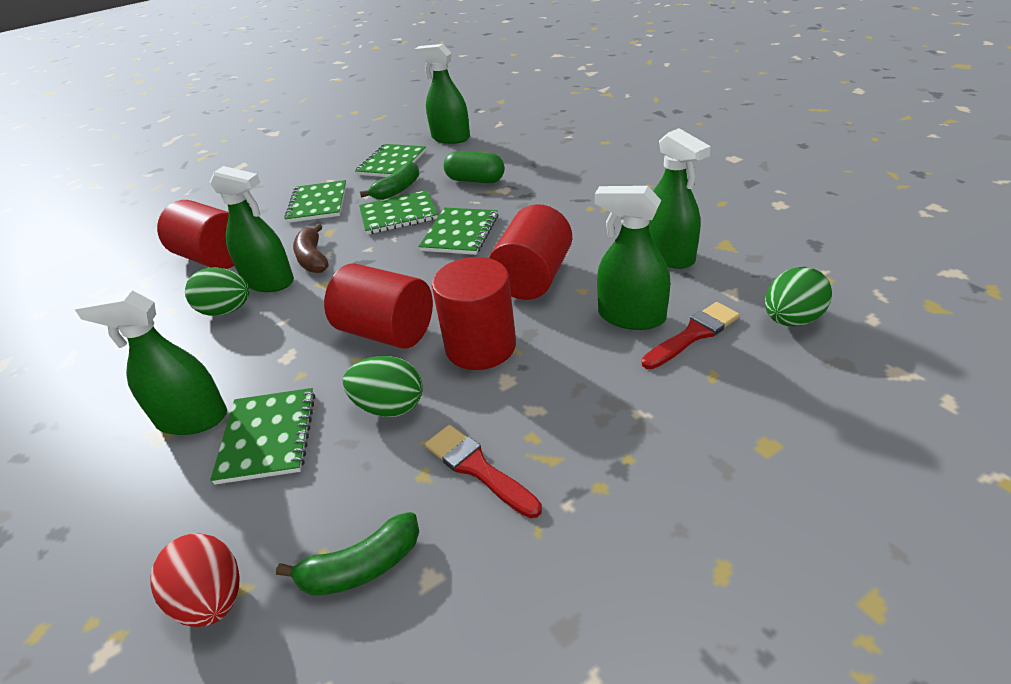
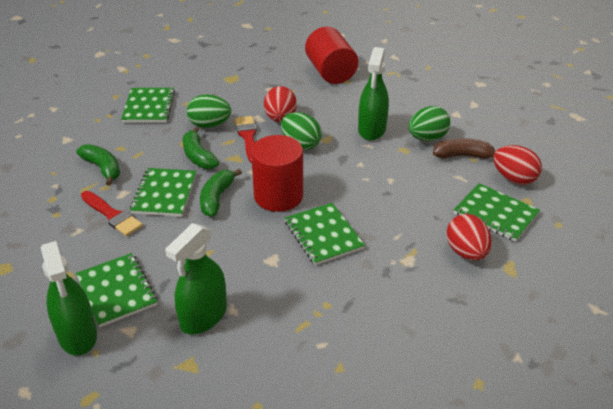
green banana: 2 -> 3
green capsule: 1 -> 0
green spray bottle: 5 -> 3
red cylinder: 4 -> 2
red egg: 1 -> 3

